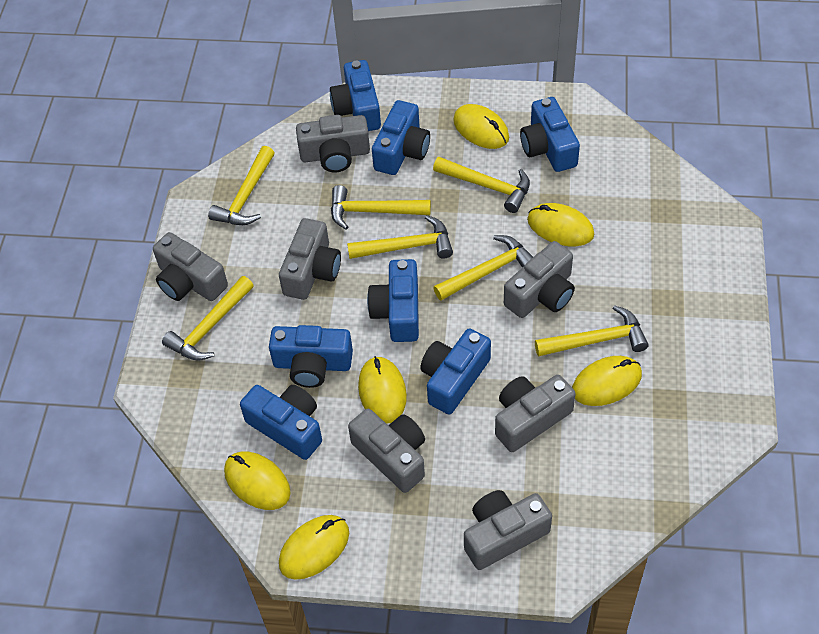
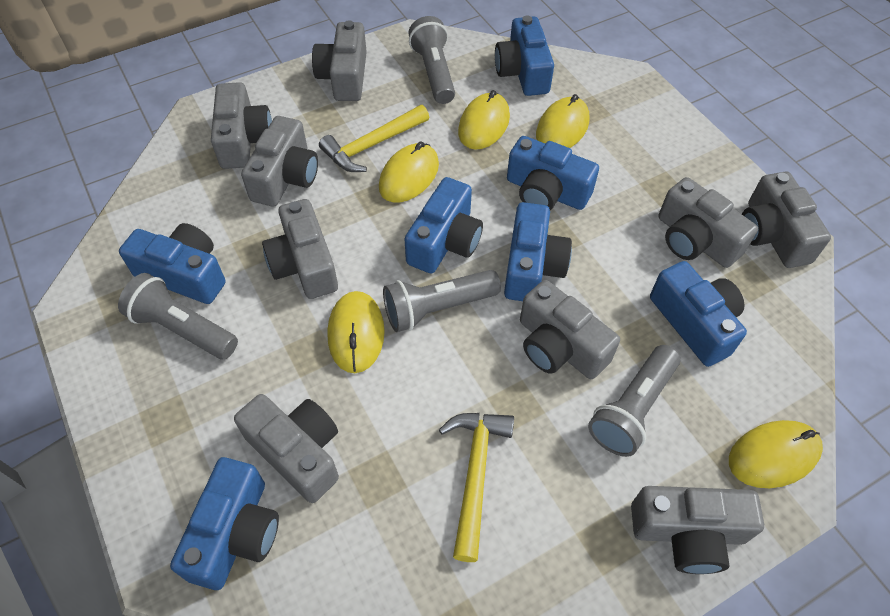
grey camera: 7 -> 9
grey flashlight: 0 -> 4
yellow hammer: 7 -> 2
yellow mouse: 6 -> 5

